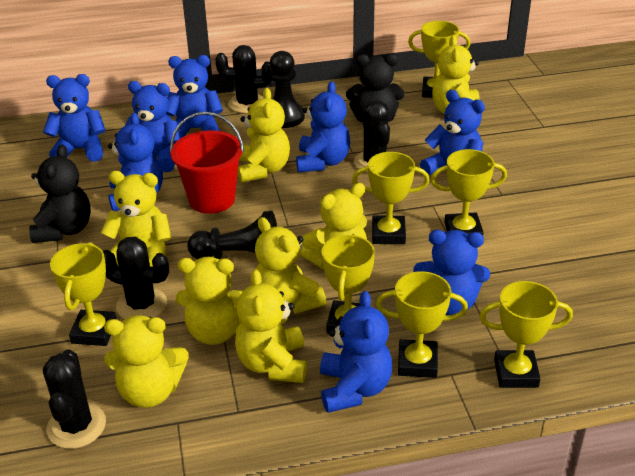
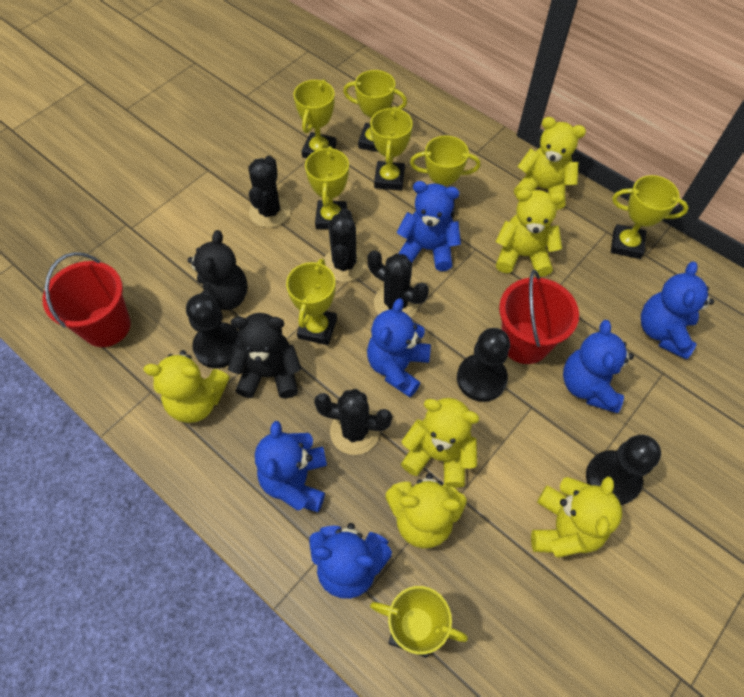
black pawn: 2 -> 3
blue teddy bear: 8 -> 6
red bucket: 1 -> 2
yellow teddy bear: 8 -> 6
yellow trophy: 7 -> 8

